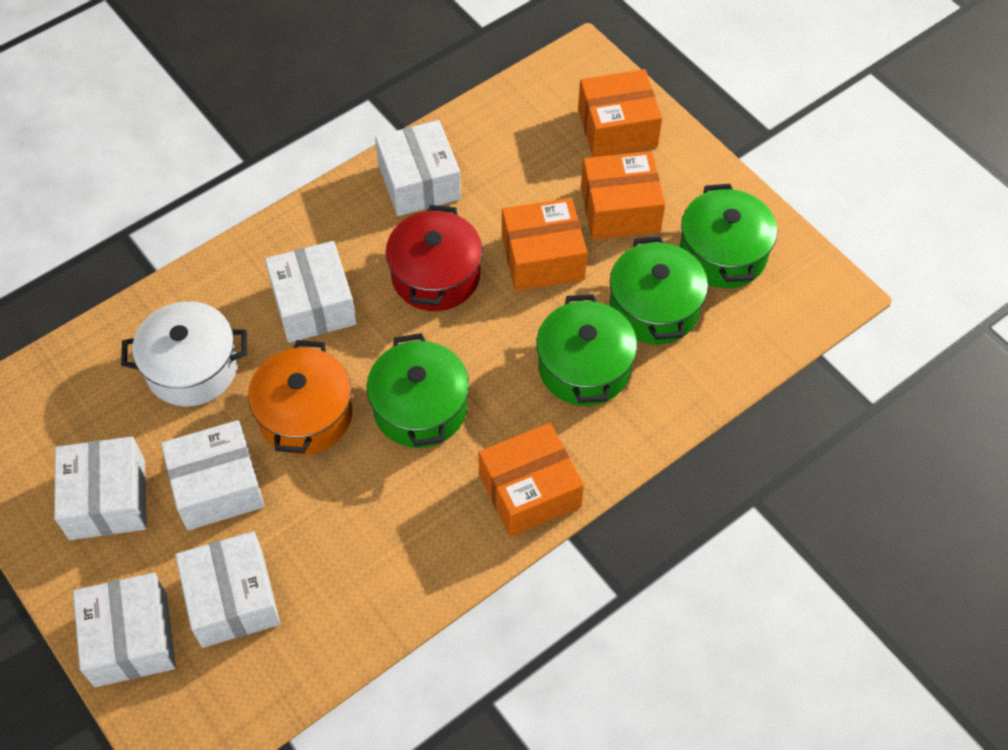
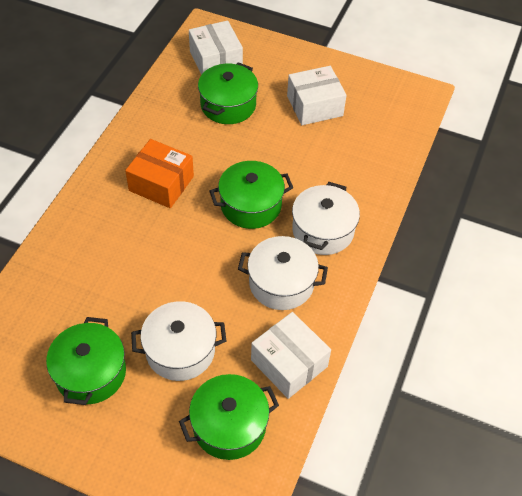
orange box: 4 -> 1
orange pot: 1 -> 0
red pot: 1 -> 0
white box: 6 -> 3
white pot: 1 -> 3

